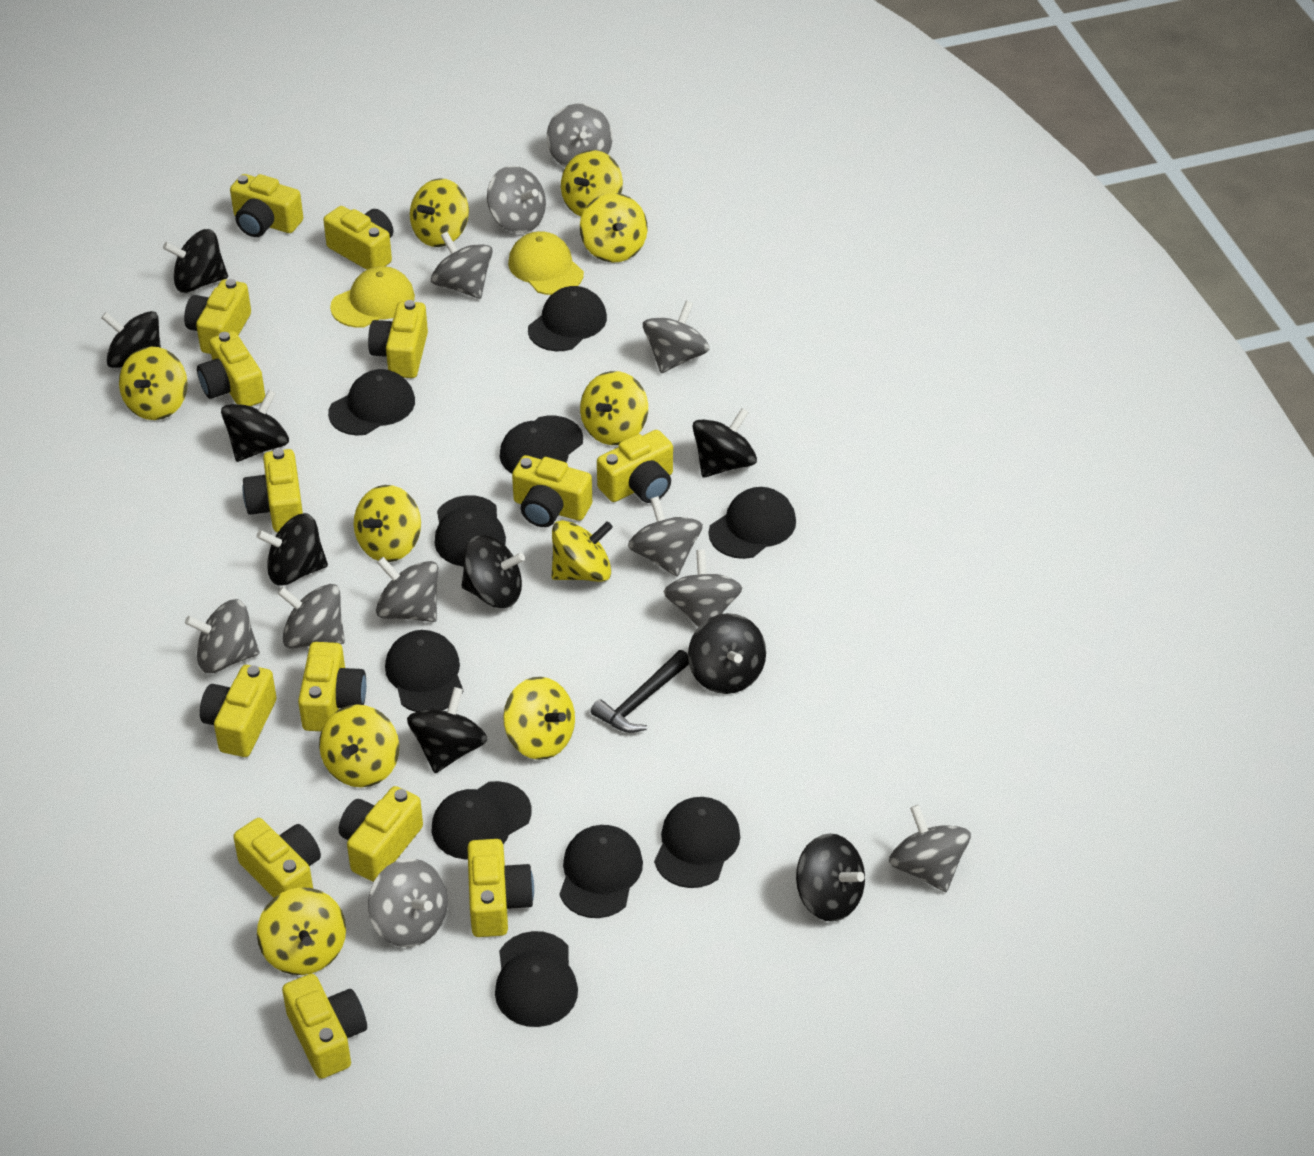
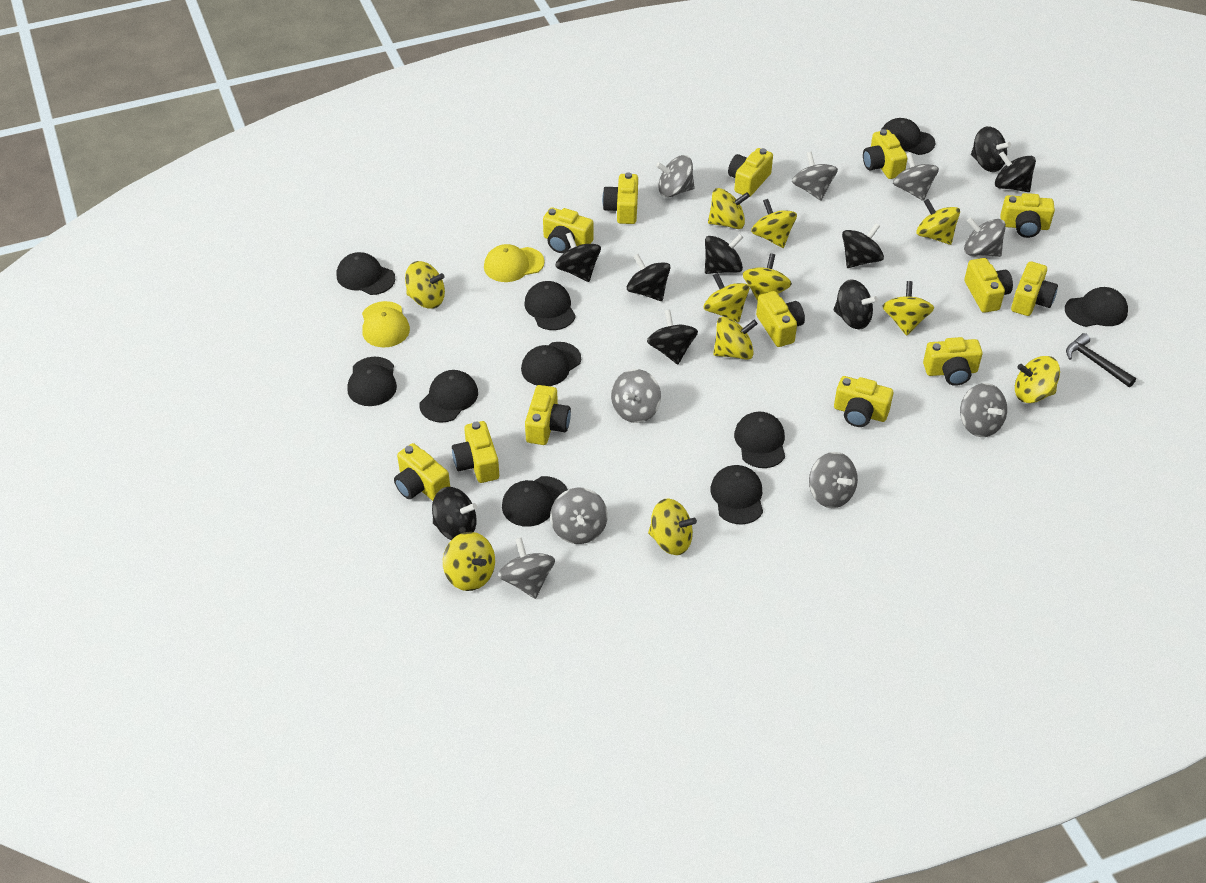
grey spinning top: 11 -> 9
yellow camera: 14 -> 13
yellow spinning top: 10 -> 11

